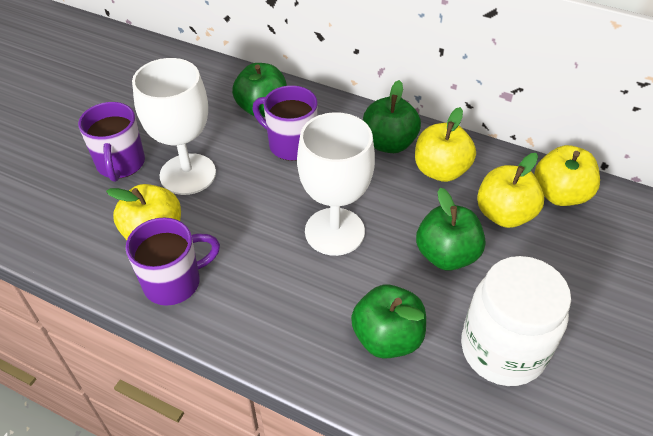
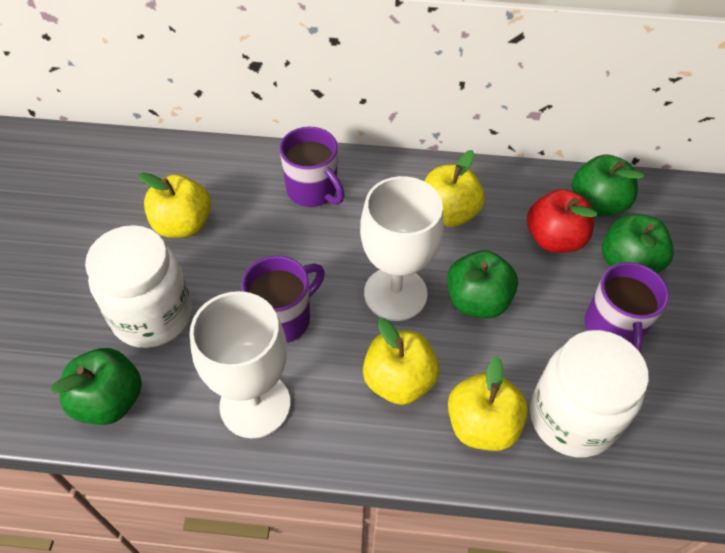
red apple: 0 -> 1
white jar: 1 -> 2

